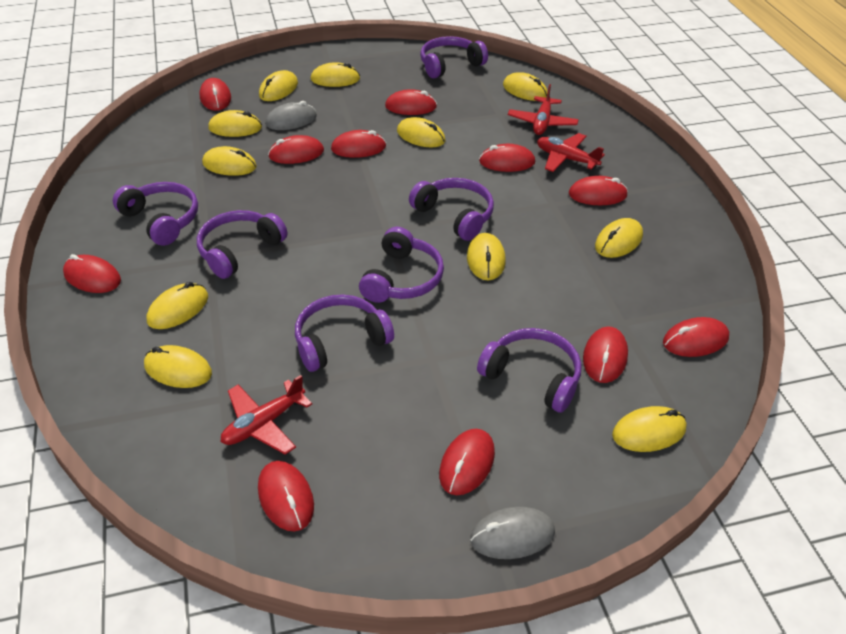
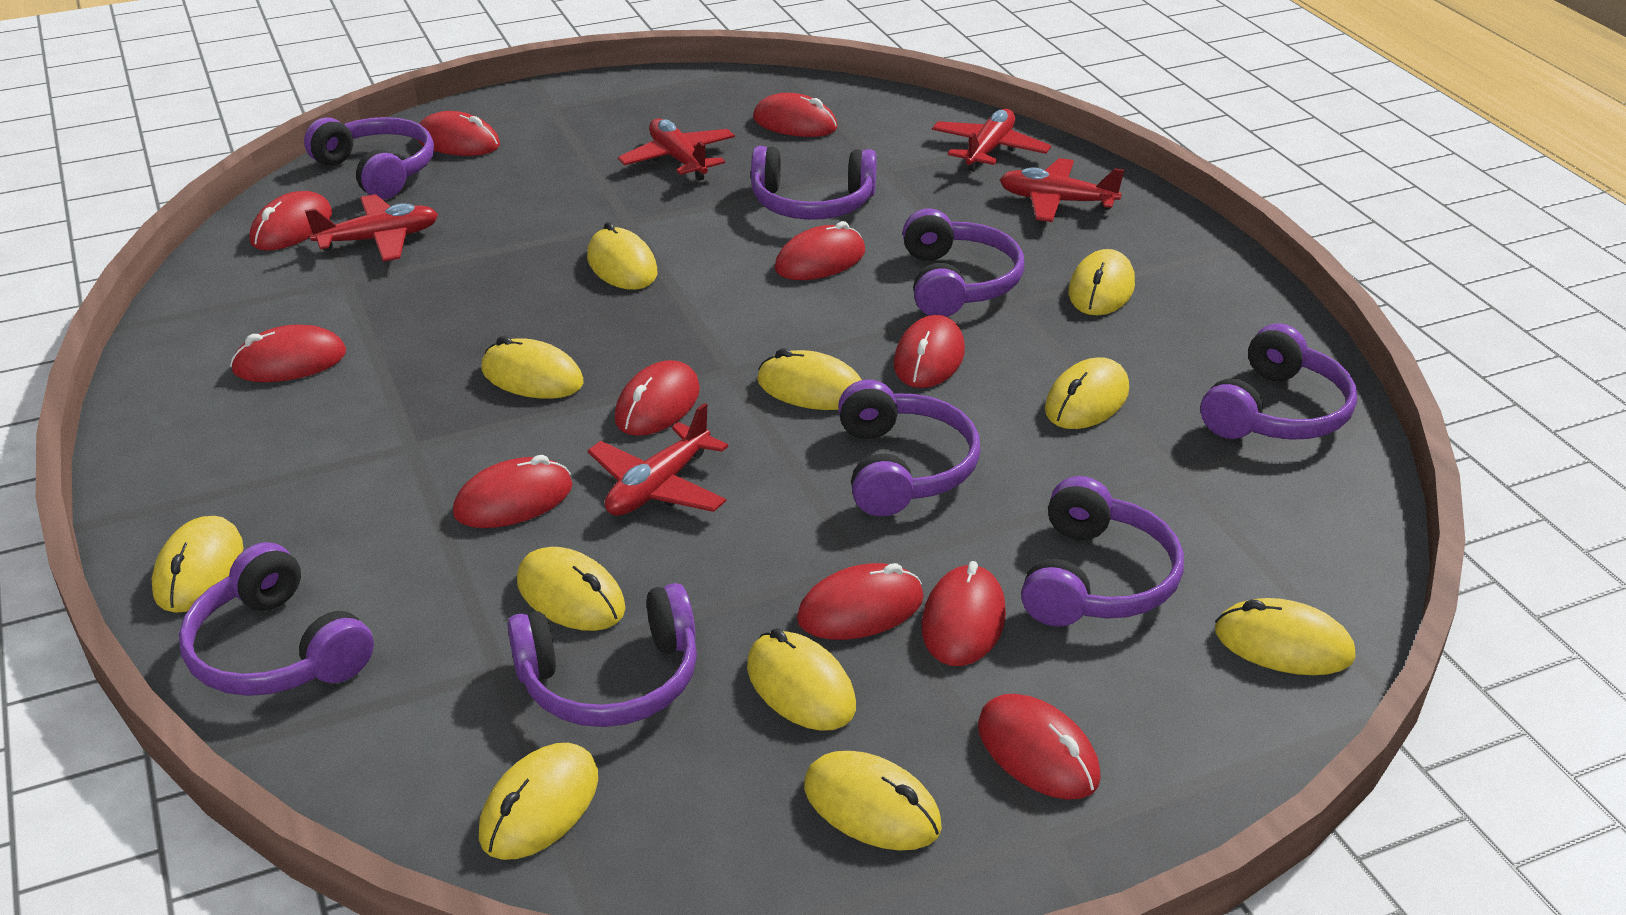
grey mouse: 2 -> 0
purple headphones: 7 -> 8
red plane: 3 -> 5

